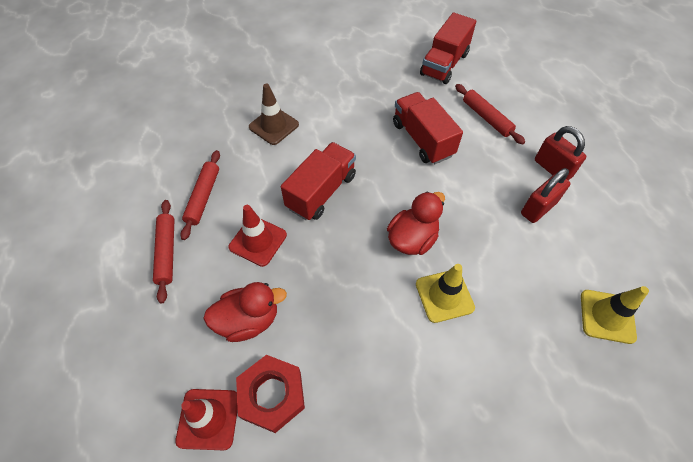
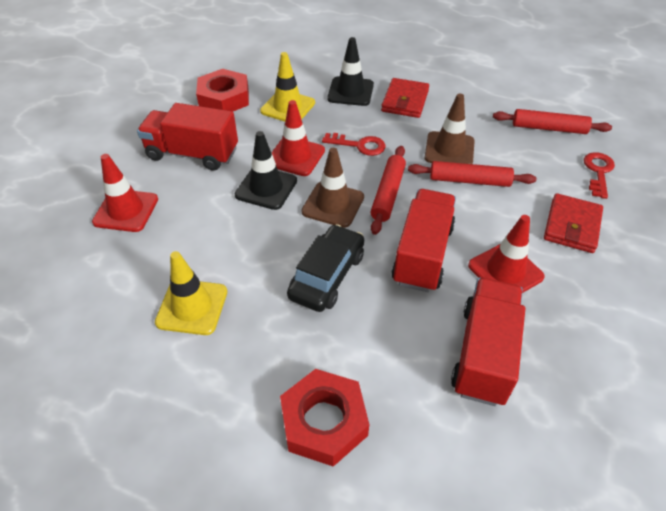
black car: 0 -> 1
black traffic cone: 0 -> 2
brown traffic cone: 1 -> 2
red duck: 2 -> 0
red key: 0 -> 2
red nut: 1 -> 2
red padlock: 2 -> 0
red traffic cone: 2 -> 3
red wallet: 0 -> 2

